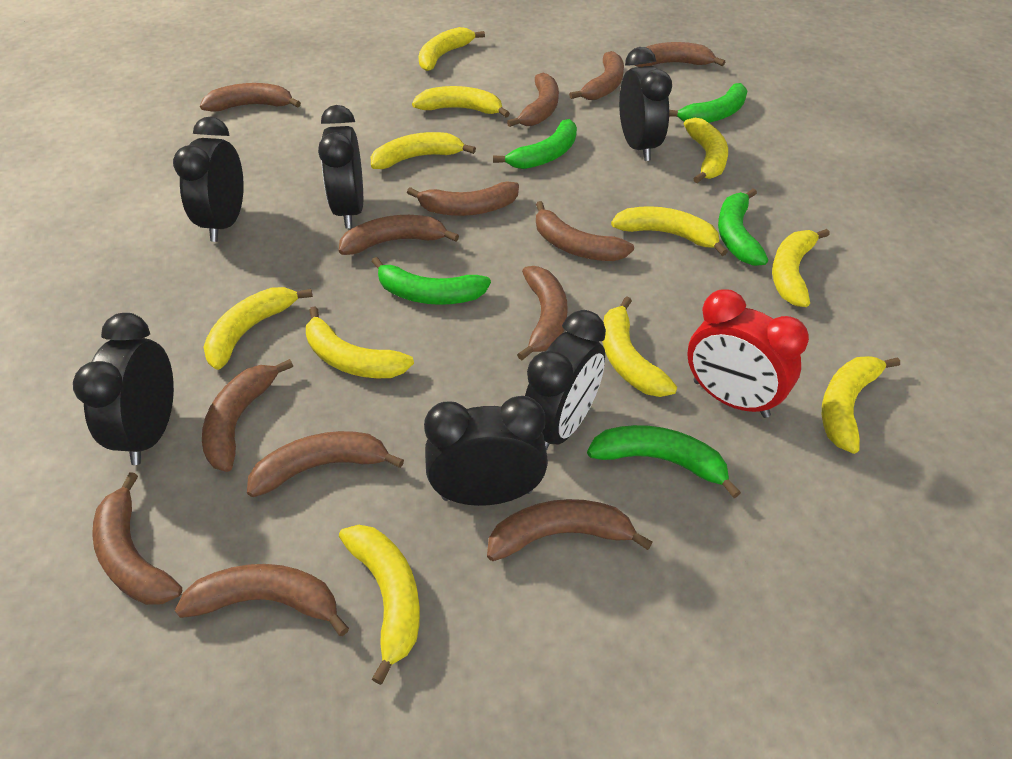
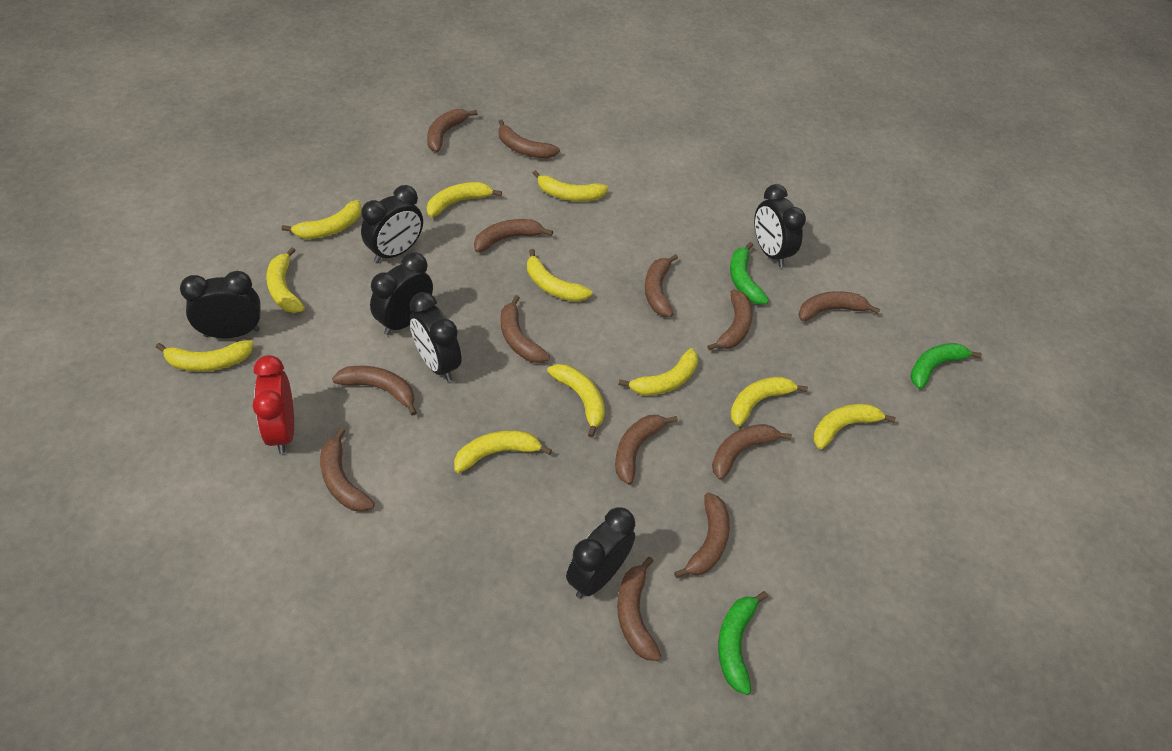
green banana: 5 -> 3

